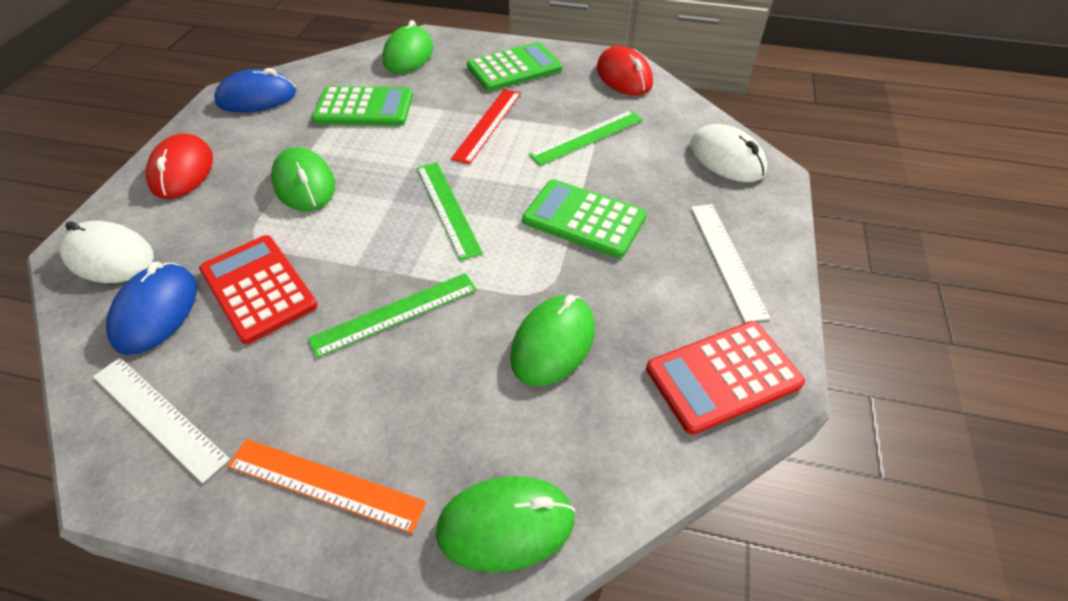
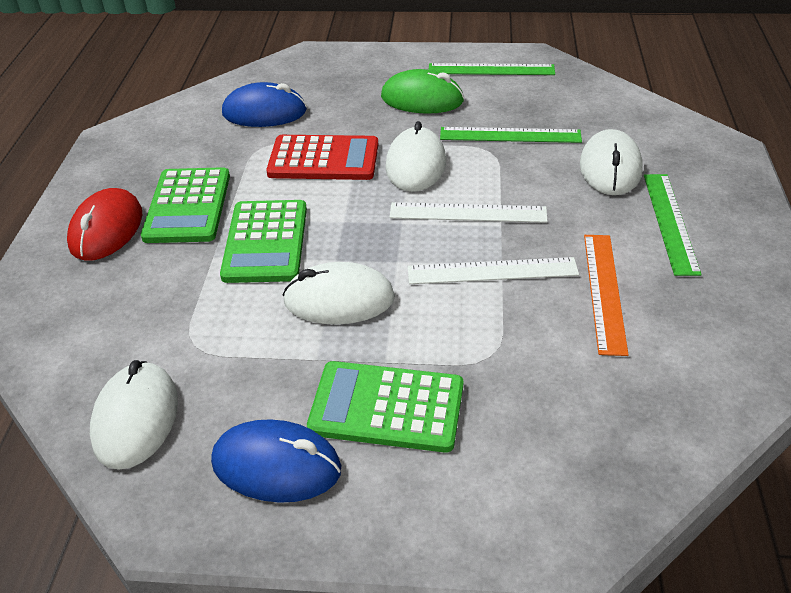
green mouse: 4 -> 1
red calculator: 2 -> 1
red mouse: 2 -> 1
red ruler: 1 -> 0
white mouse: 2 -> 4

